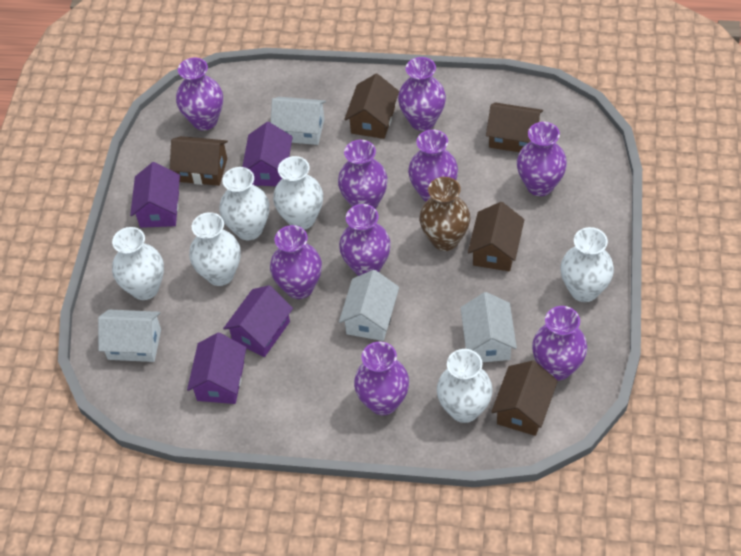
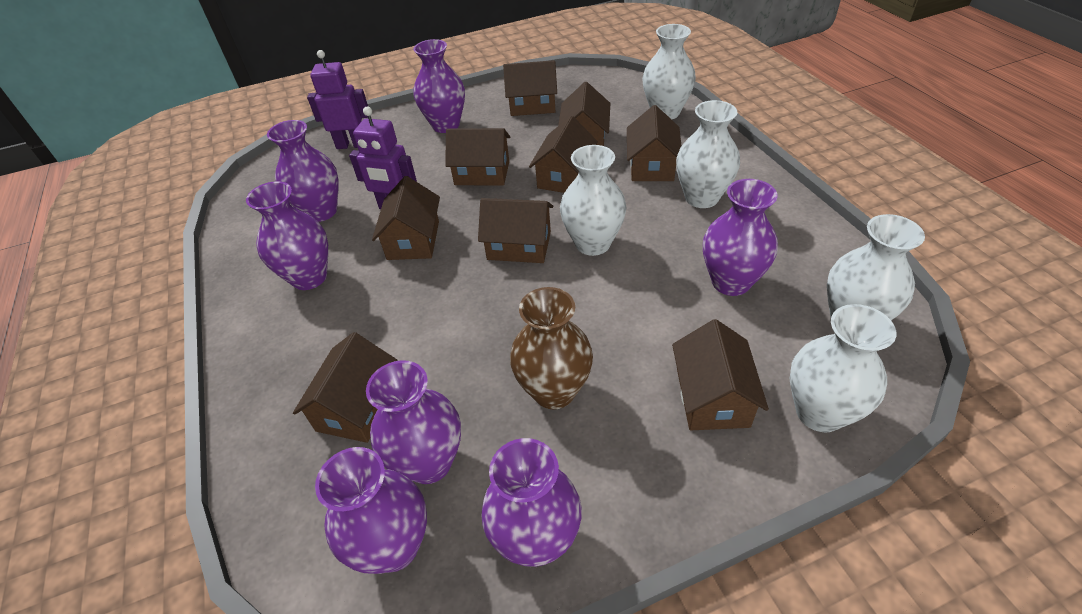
brown house: 5 -> 9
purple house: 4 -> 0
purple robot: 0 -> 2
purple vase: 9 -> 7
white house: 4 -> 0
white vase: 6 -> 5

